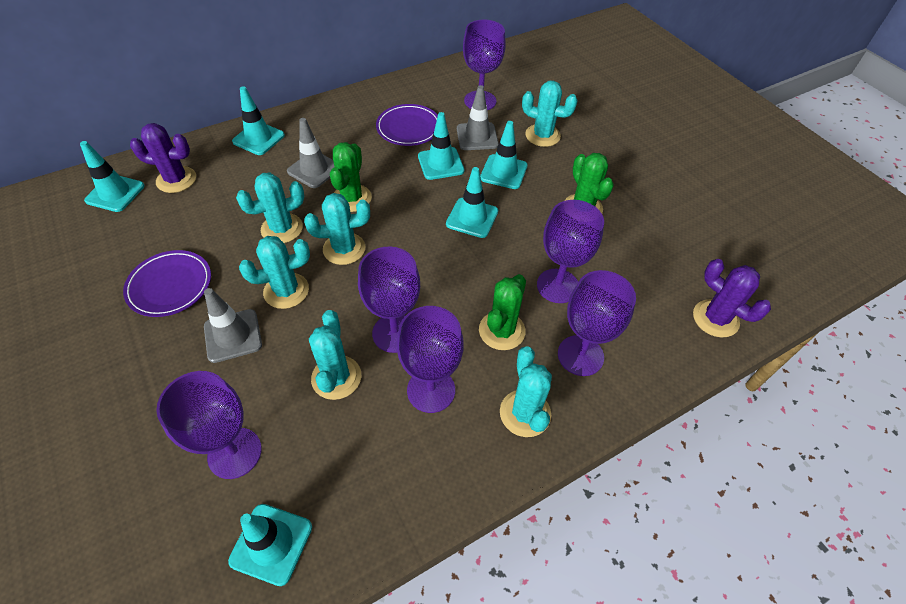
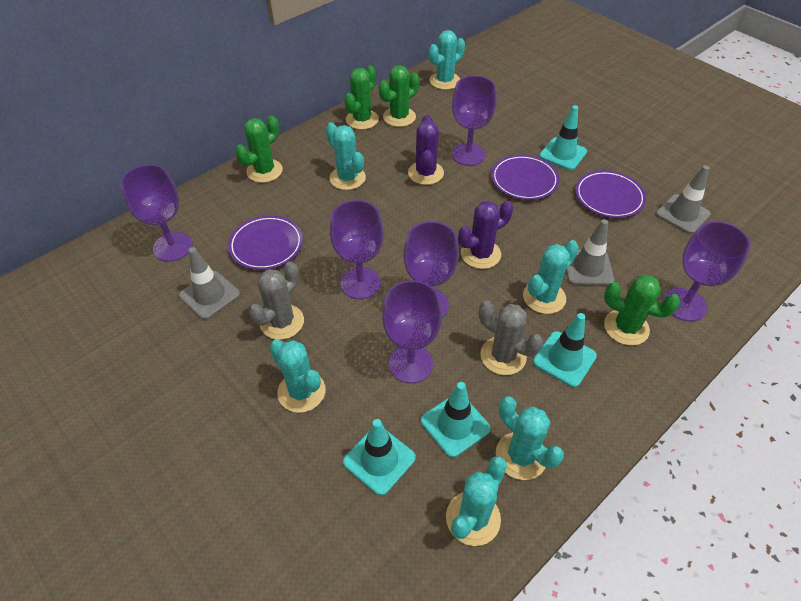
green cactus: 3 -> 4
grey cactus: 0 -> 2
purple plate: 2 -> 3
turquoise traffic cone: 6 -> 4

